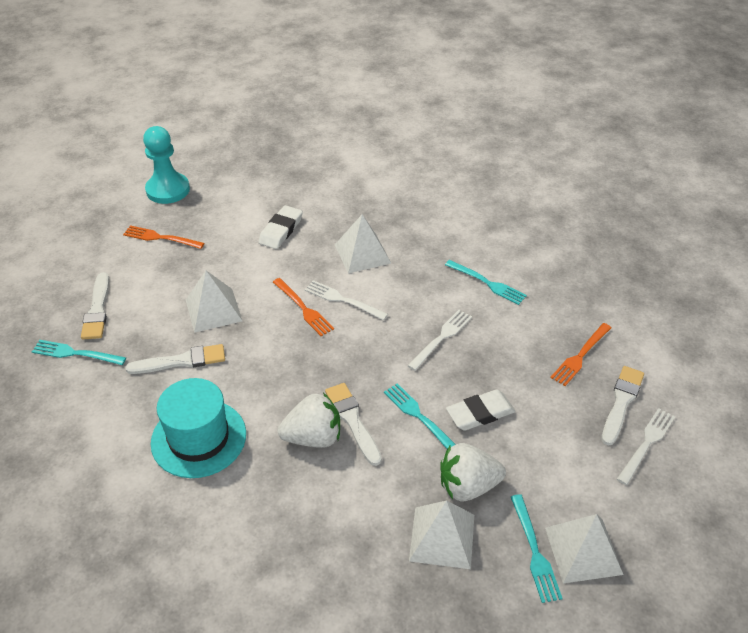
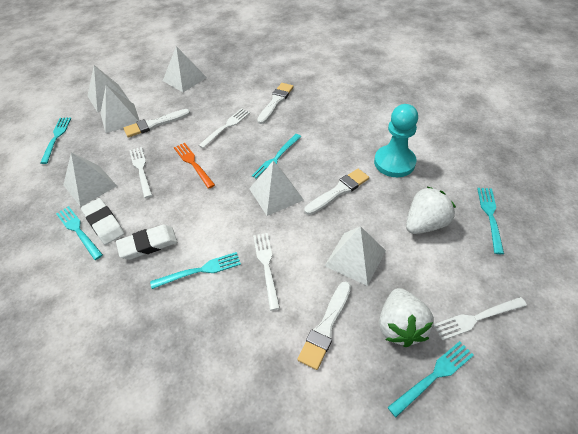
orange fork: 3 -> 1
turquoise fork: 4 -> 6
turquoise hat: 1 -> 0
white fork: 3 -> 4
white pyramid: 4 -> 6

